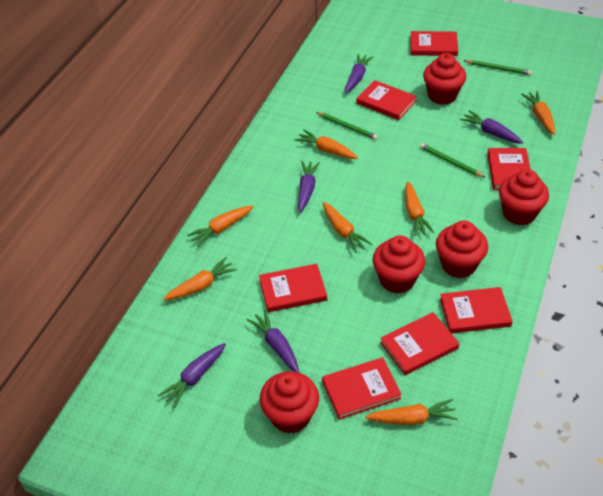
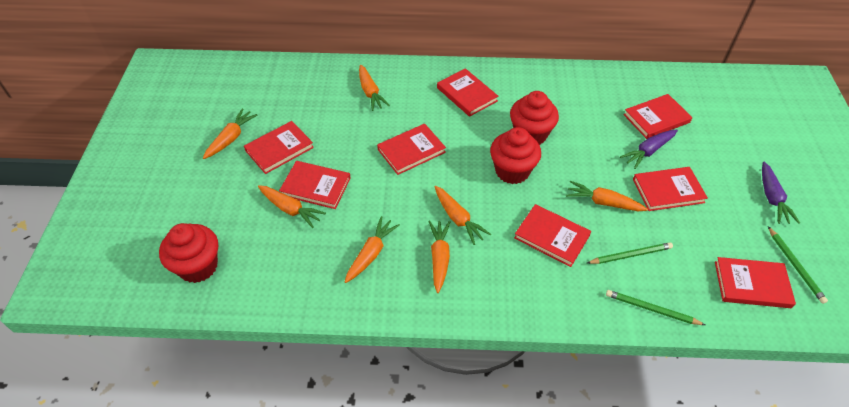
purple carrot: 5 -> 2
red book: 7 -> 8
red cupcake: 5 -> 3

